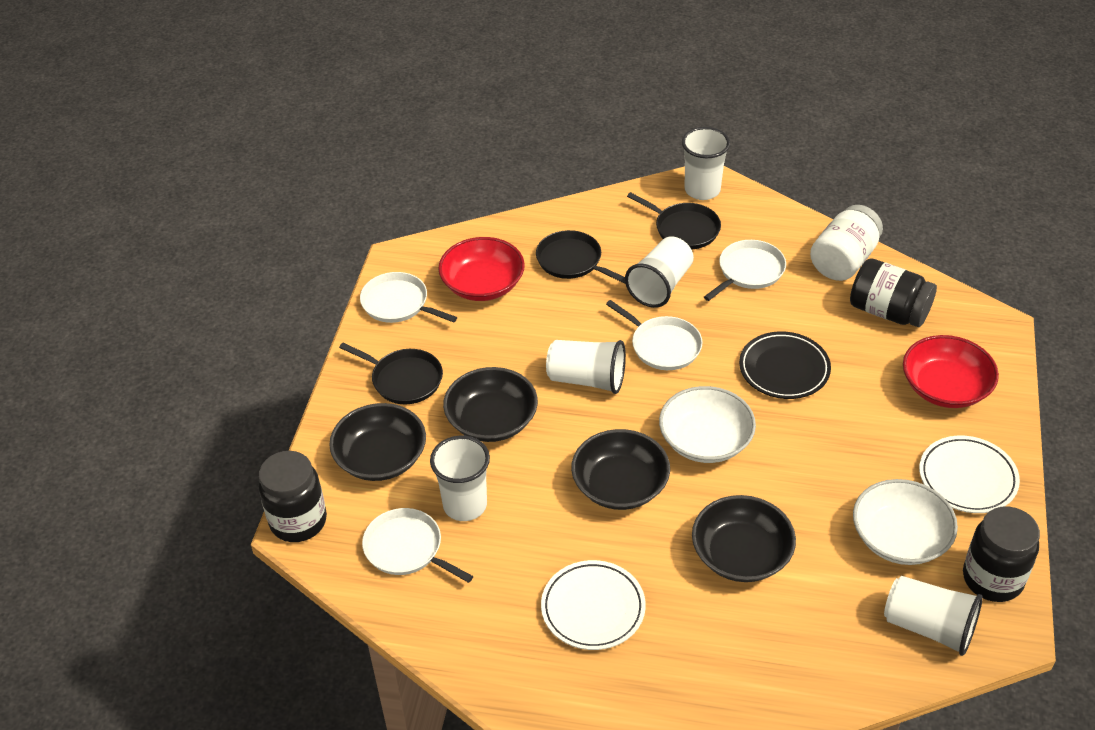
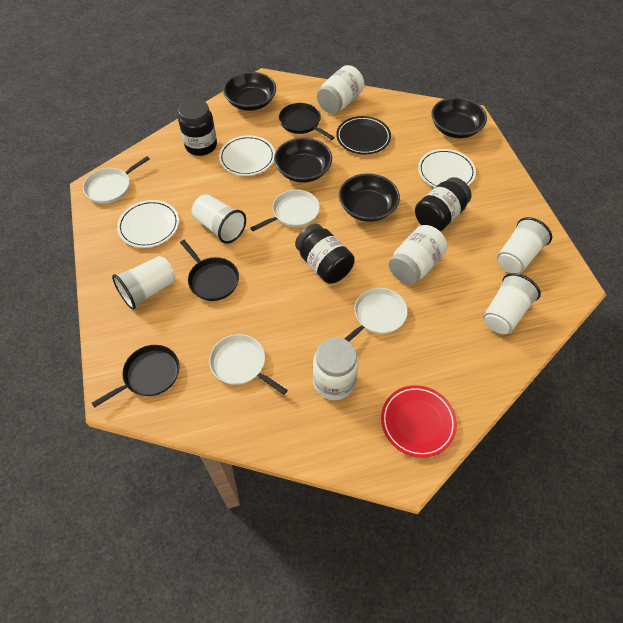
red bowl: 2 -> 0
red plate: 0 -> 1
white bowl: 2 -> 0
white cup: 5 -> 4
white jar: 1 -> 3
white plate: 2 -> 3

